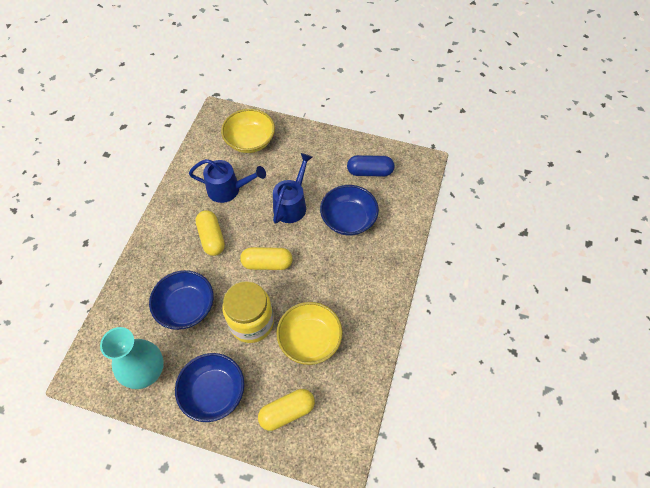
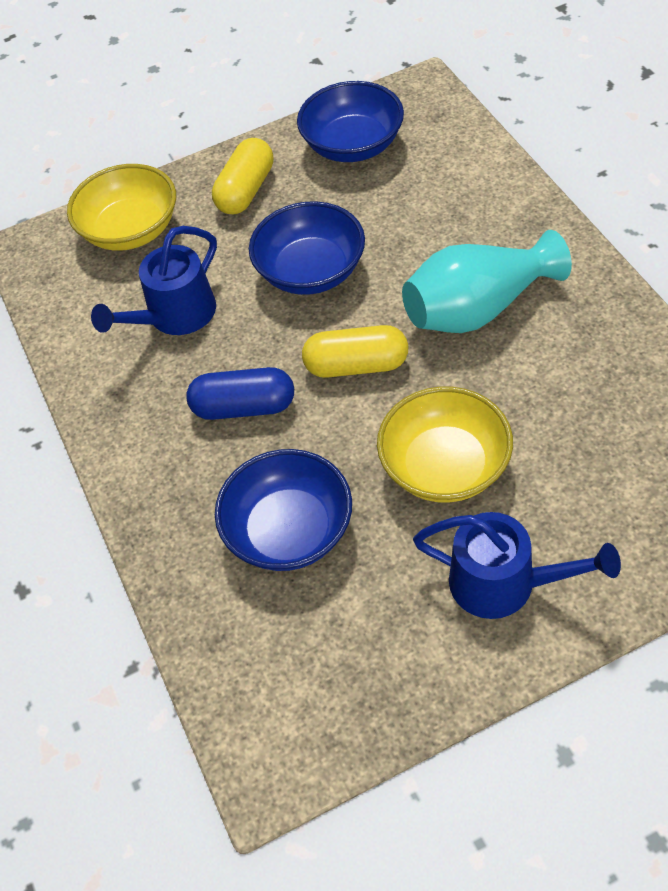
yellow capsule: 3 -> 2
yellow jar: 1 -> 0

